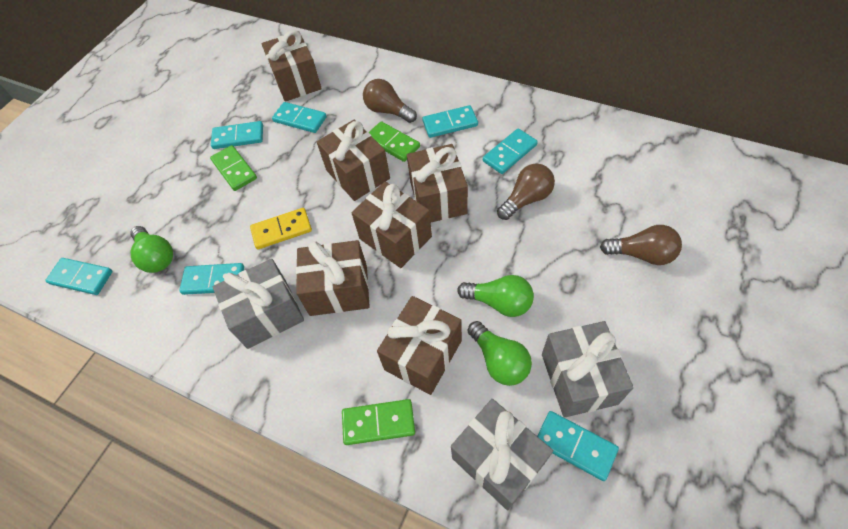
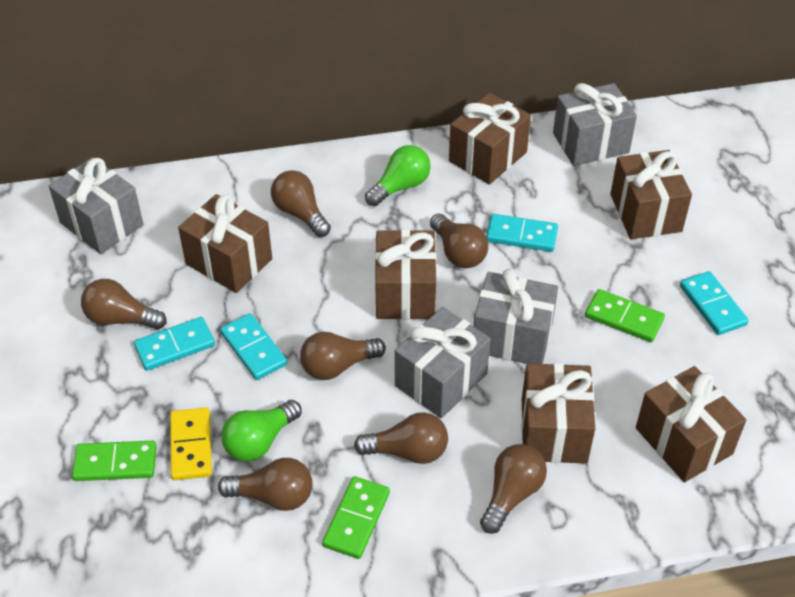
brown light bulb: 3 -> 7
green light bulb: 3 -> 2
grey gift: 3 -> 4
turquoise domino: 7 -> 4

